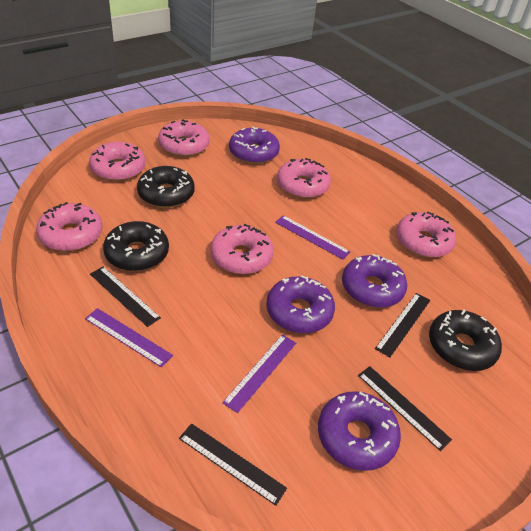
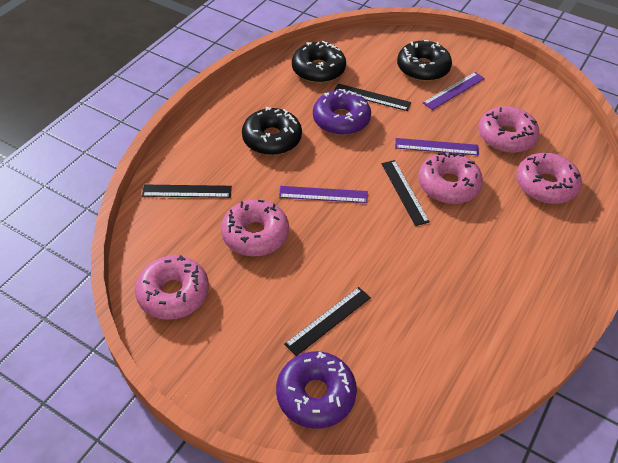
pink donut: 6 -> 5
purple donut: 4 -> 2

